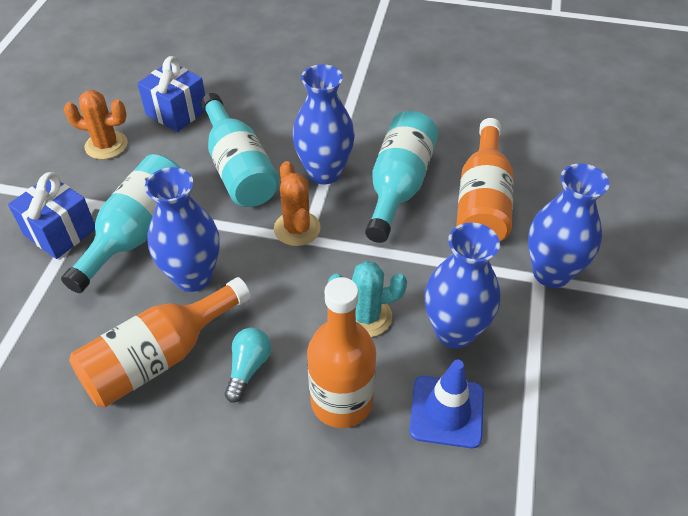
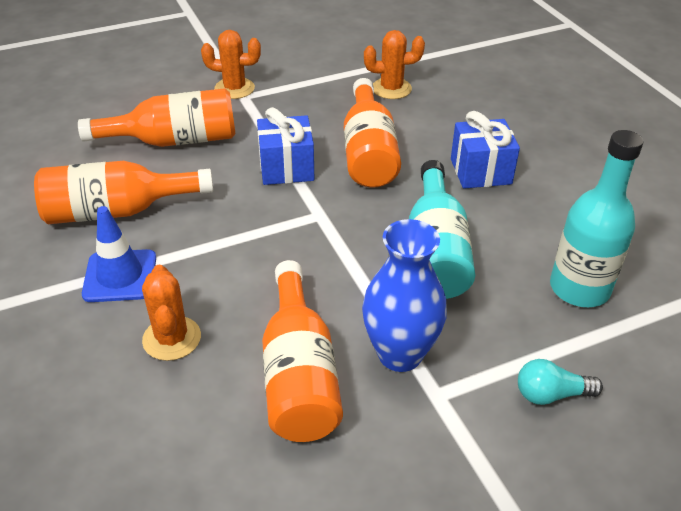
blue vase: 4 -> 1
orange bottle: 3 -> 4
orange cactus: 2 -> 3
turquoise bottle: 3 -> 2
turquoise cactus: 1 -> 0

